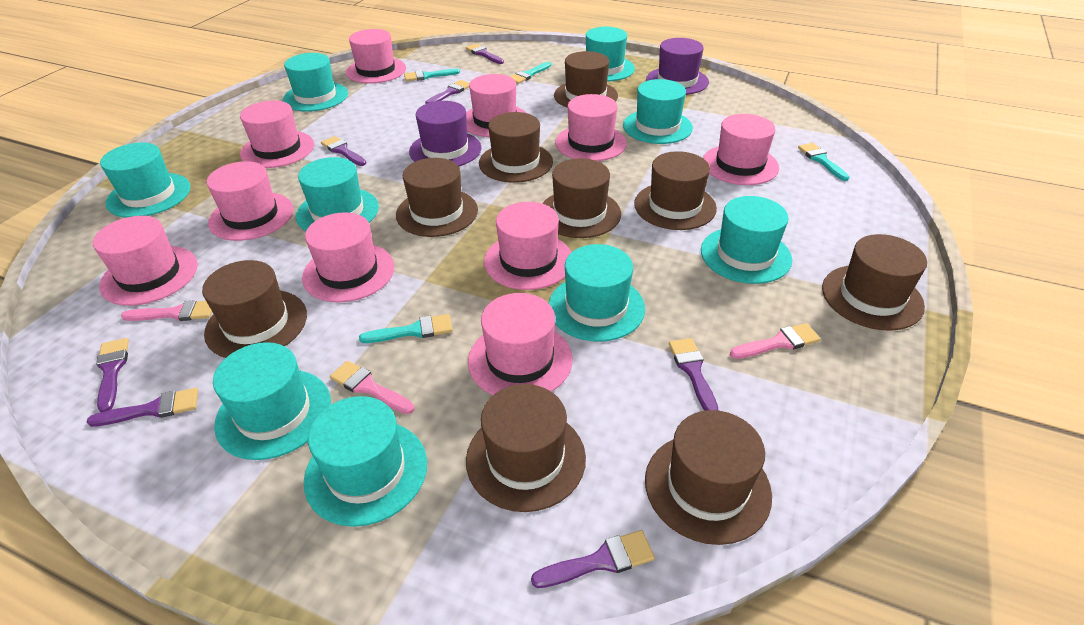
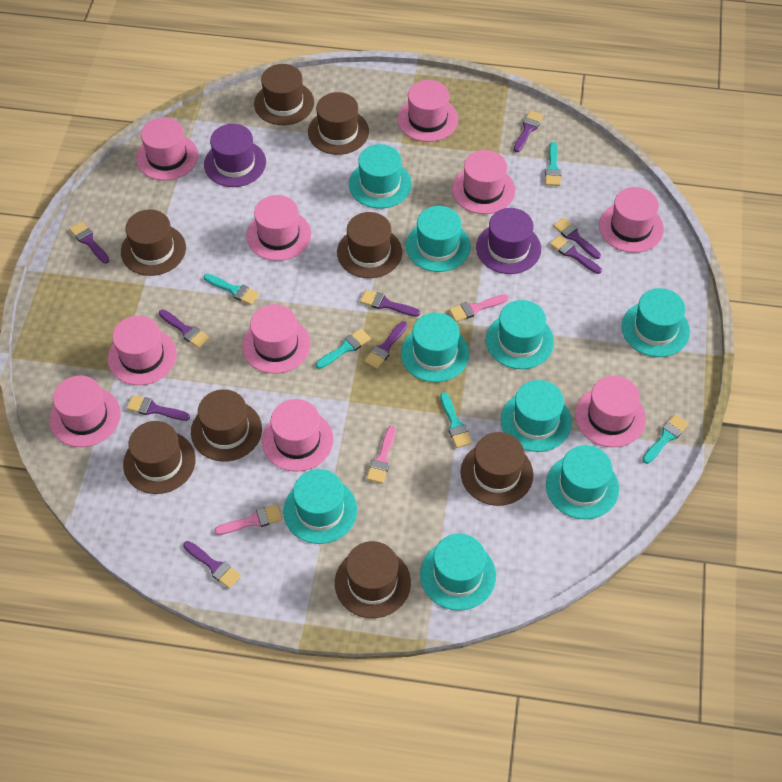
brown hat: 9 -> 8
purple brush: 7 -> 9
turquoise brush: 4 -> 5

